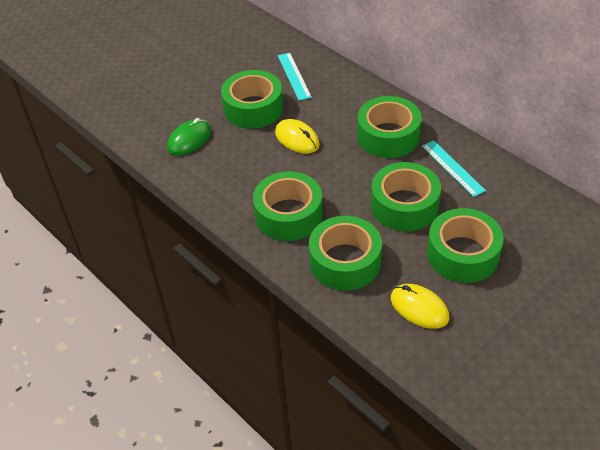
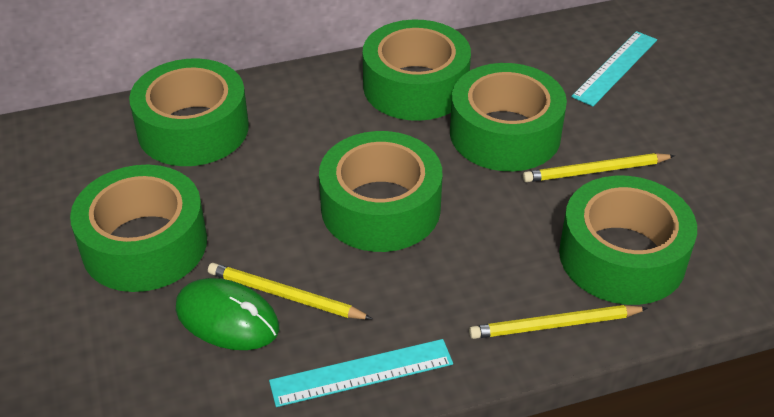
yellow mouse: 2 -> 0
yellow pencil: 0 -> 3

